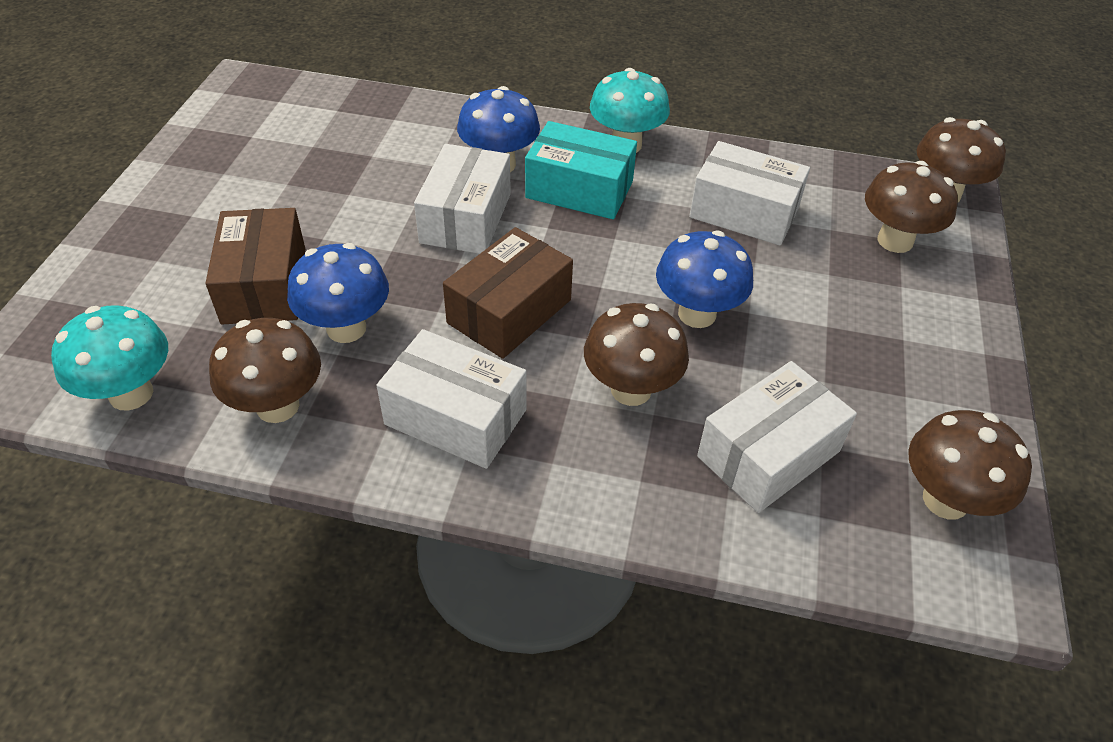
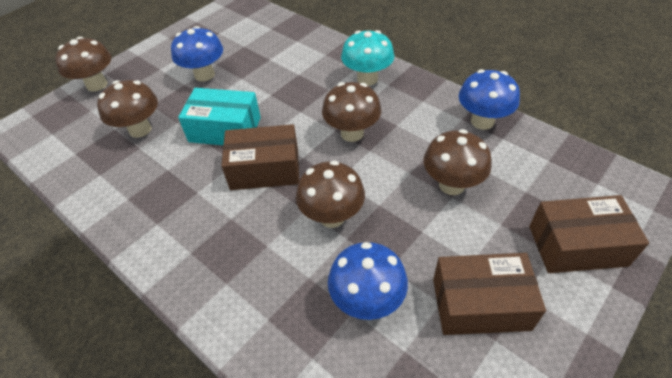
brown box: 2 -> 3
turquoise mushroom: 2 -> 1
white box: 4 -> 0

